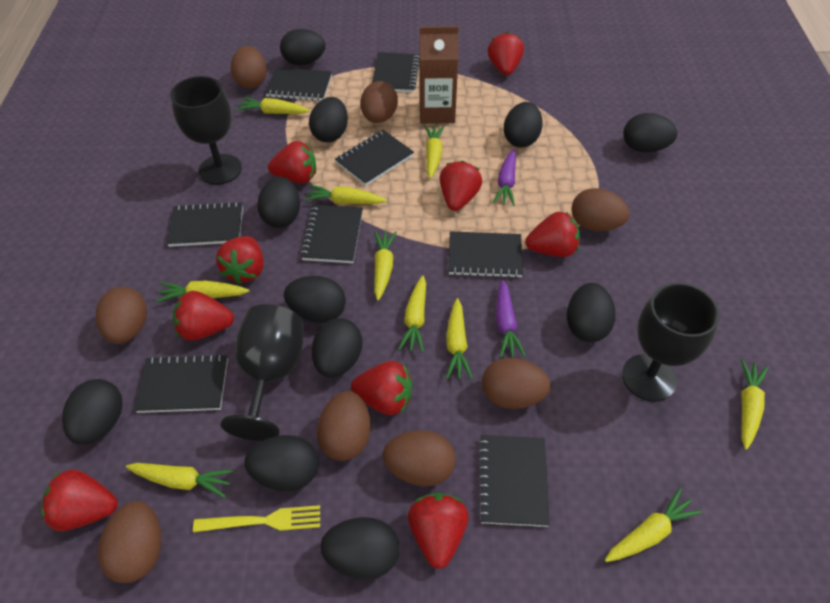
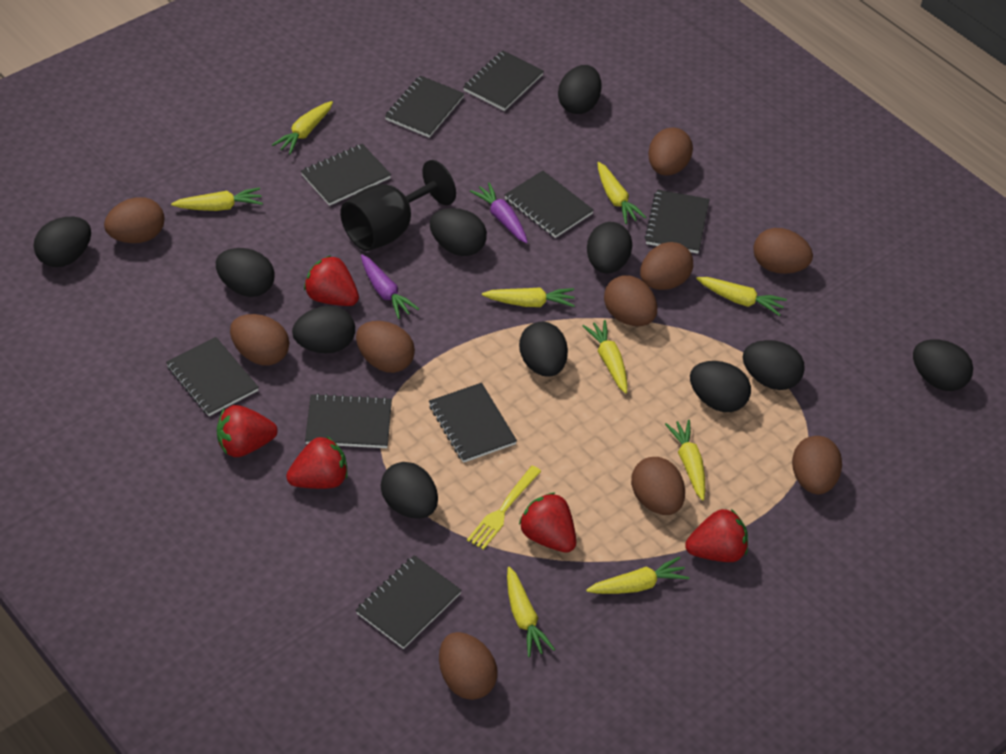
black goblet: 3 -> 1
black notebook: 8 -> 9
brown carton: 1 -> 0
brown egg: 8 -> 10
red strawberry: 9 -> 5
yellow carrot: 10 -> 9

